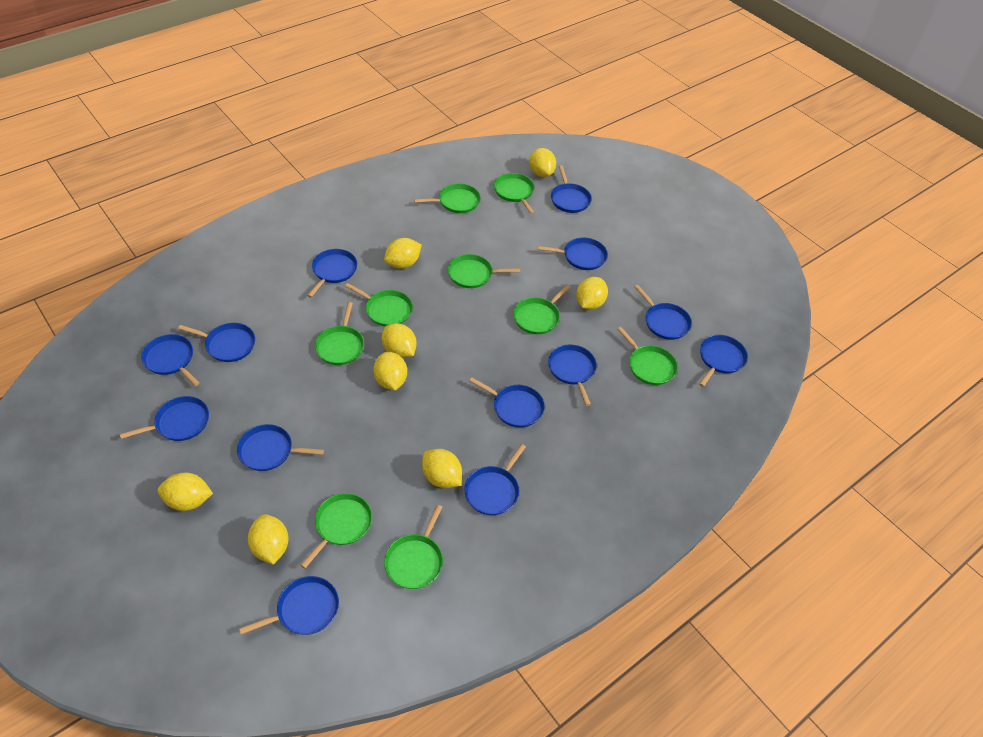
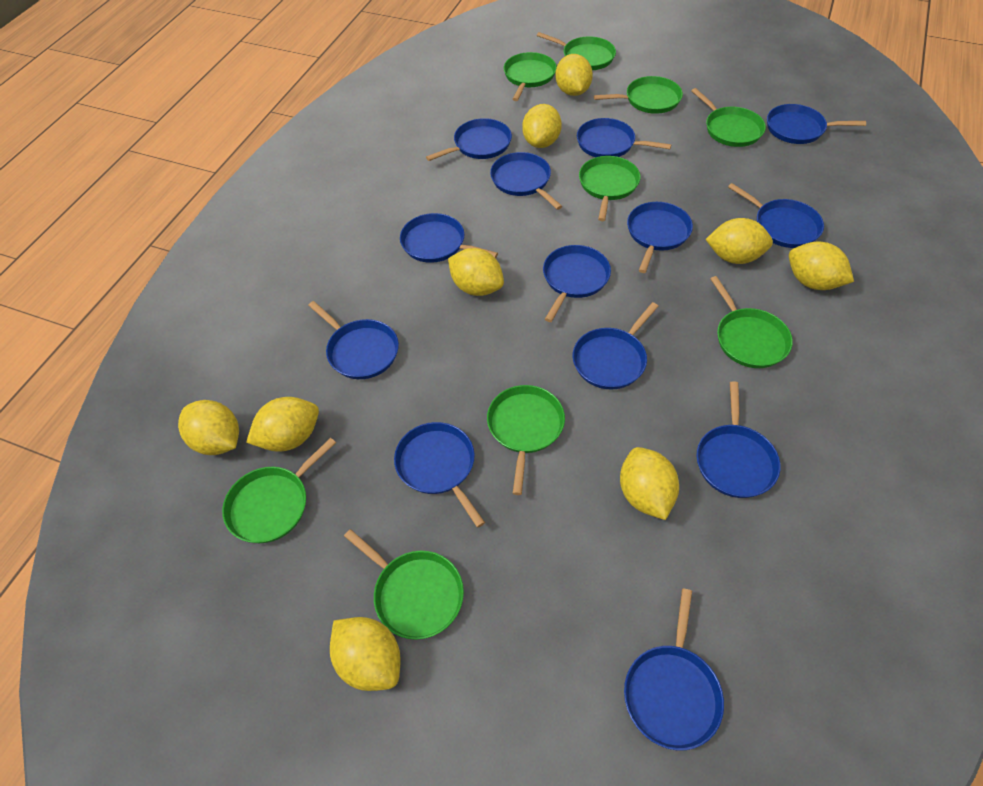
yellow lemon: 8 -> 9

